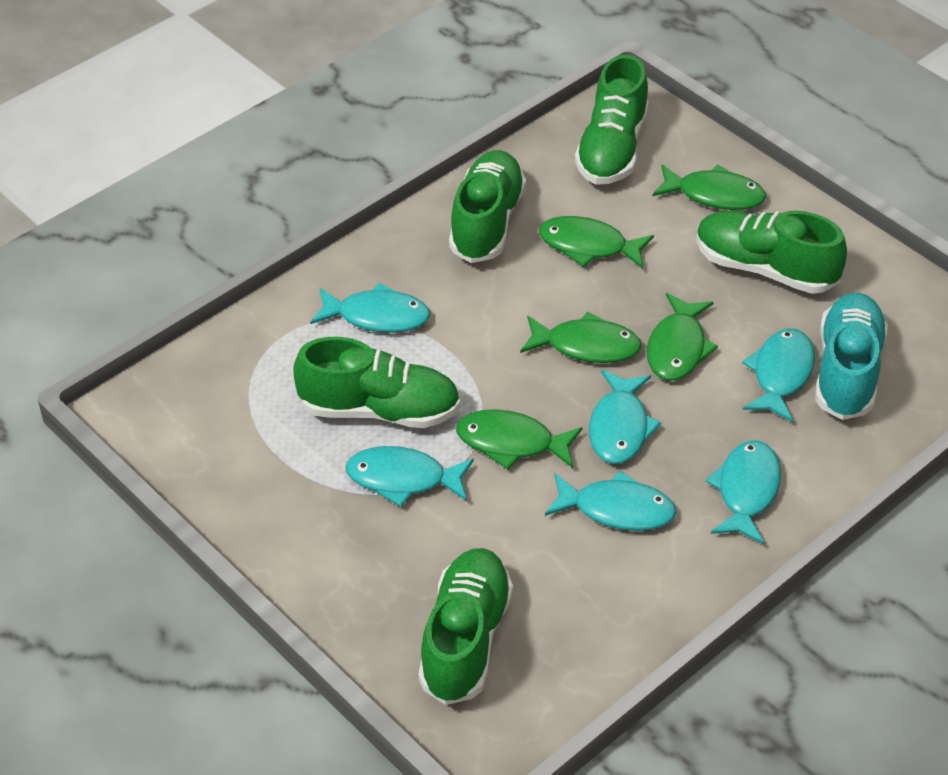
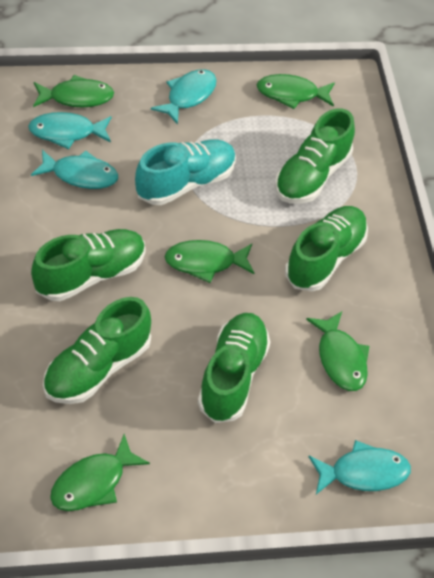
turquoise fish: 6 -> 4

